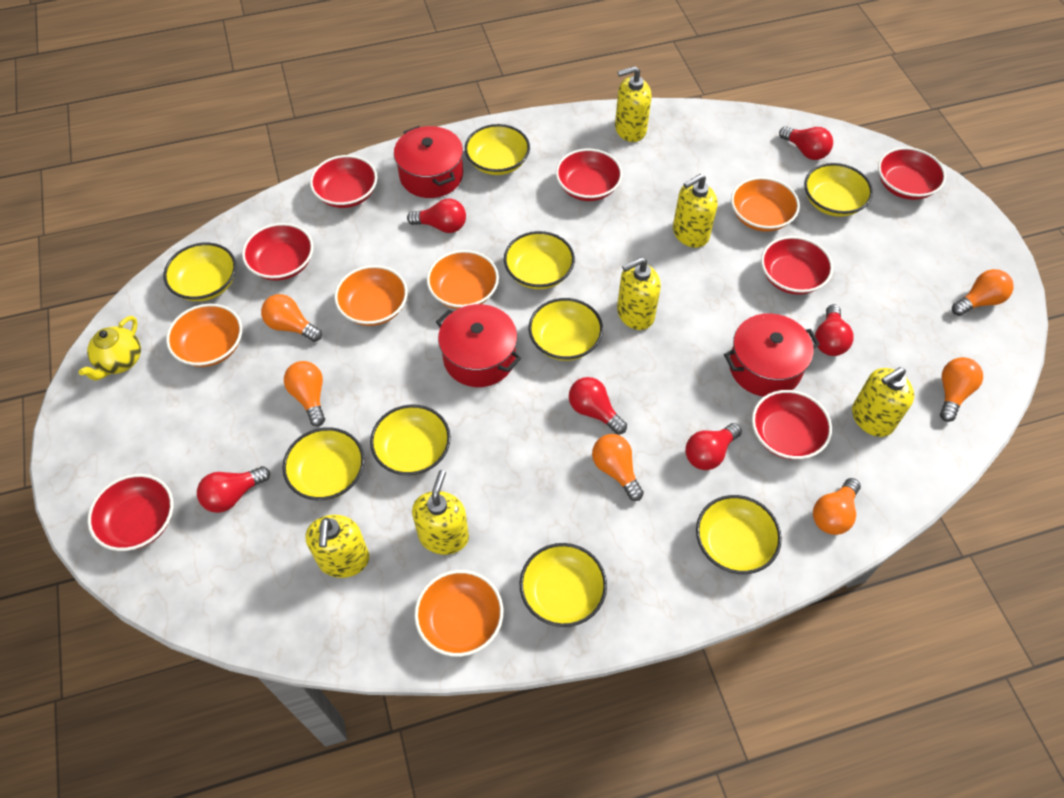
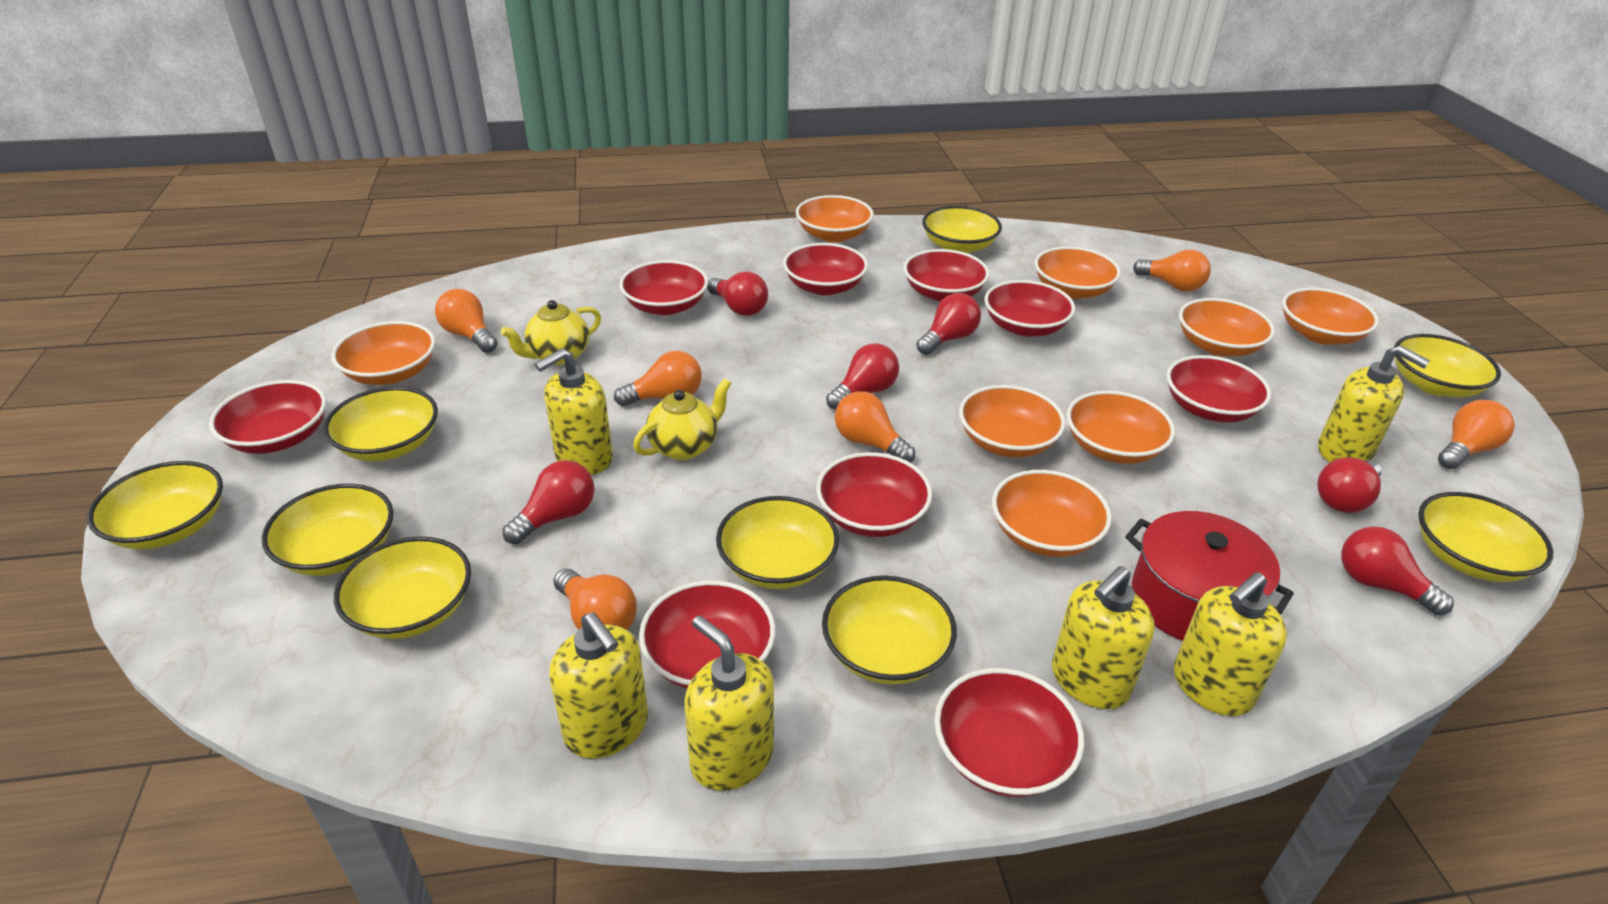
orange bowl: 5 -> 8
red bowl: 7 -> 9
red pot: 3 -> 1
yellow teapot: 1 -> 2

